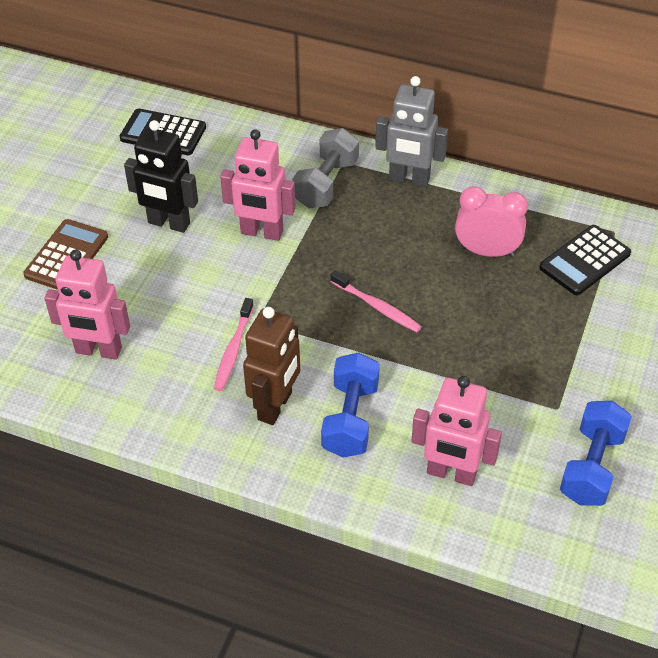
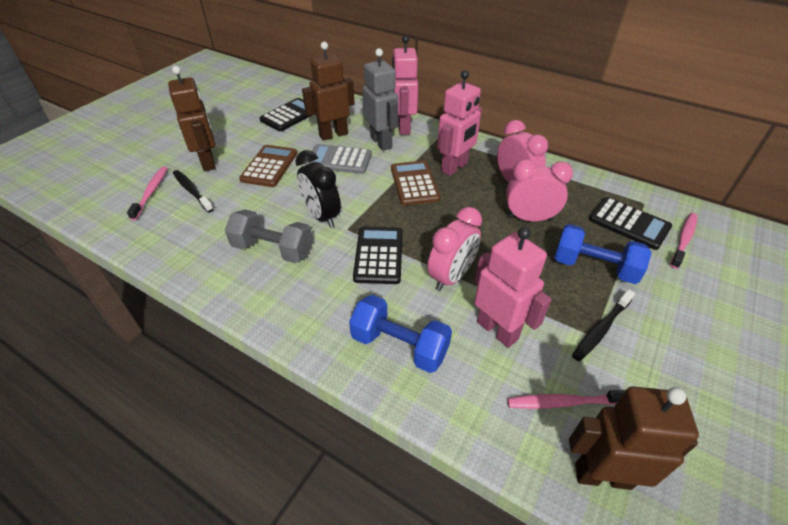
black calculator: 2 -> 3
black clock: 0 -> 1
black robot: 1 -> 0
black toothbrush: 0 -> 2
brown calculator: 1 -> 2
brown robot: 1 -> 3
grey calculator: 0 -> 1
pink clock: 1 -> 3
pink toothbrush: 2 -> 3

